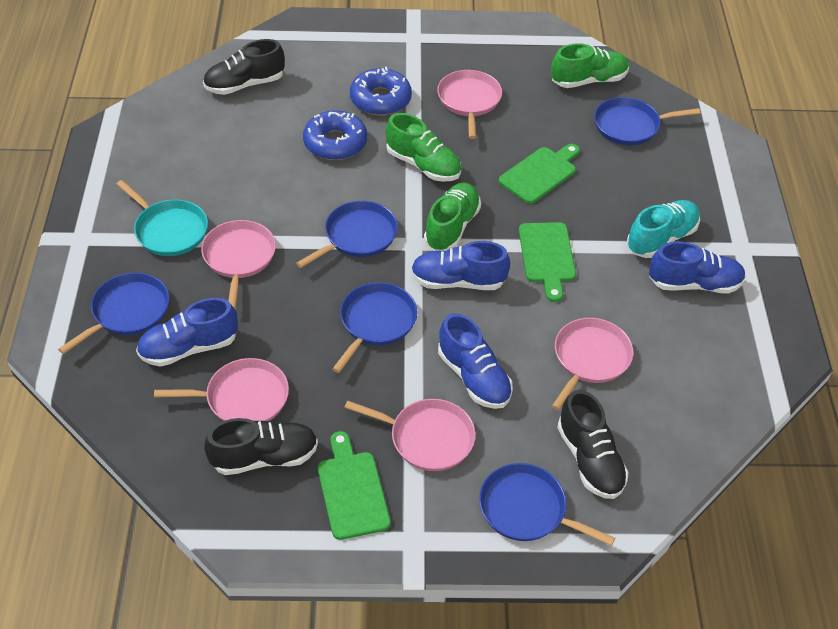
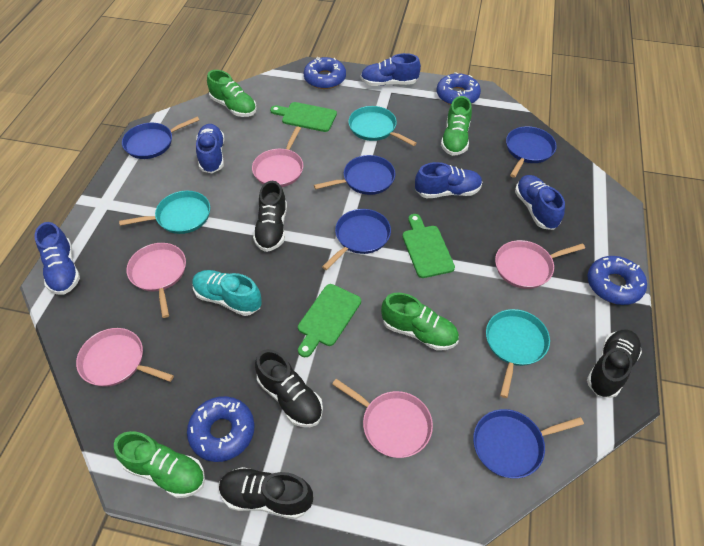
black shoe: 3 -> 4
blue donut: 2 -> 4
blue shoe: 4 -> 5
green shoe: 3 -> 4
turquoise pan: 1 -> 3

